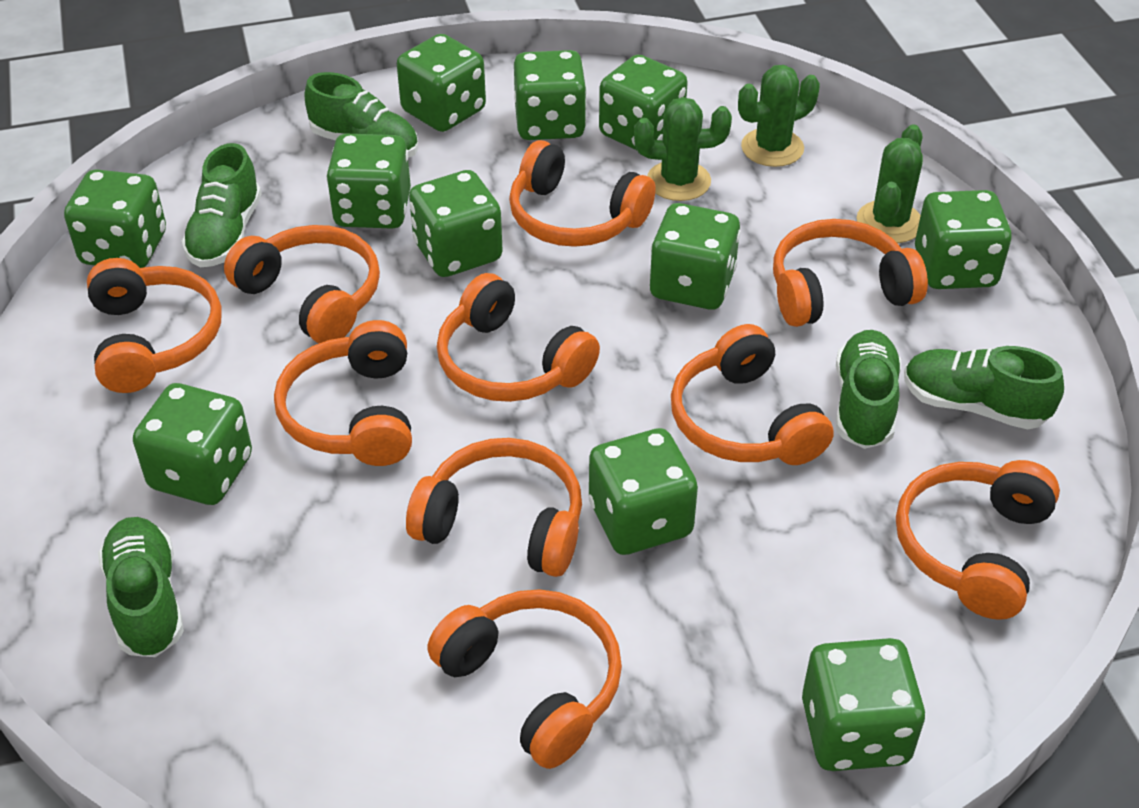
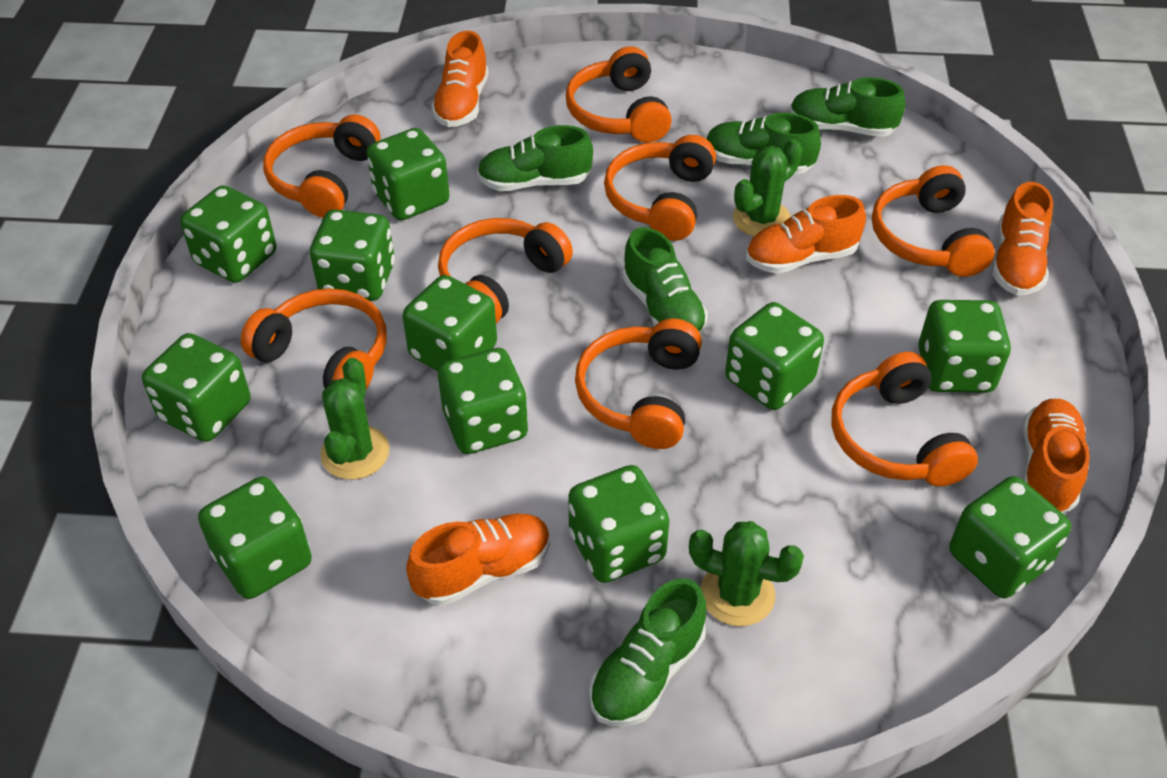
orange headphones: 10 -> 8
orange shoe: 0 -> 5

